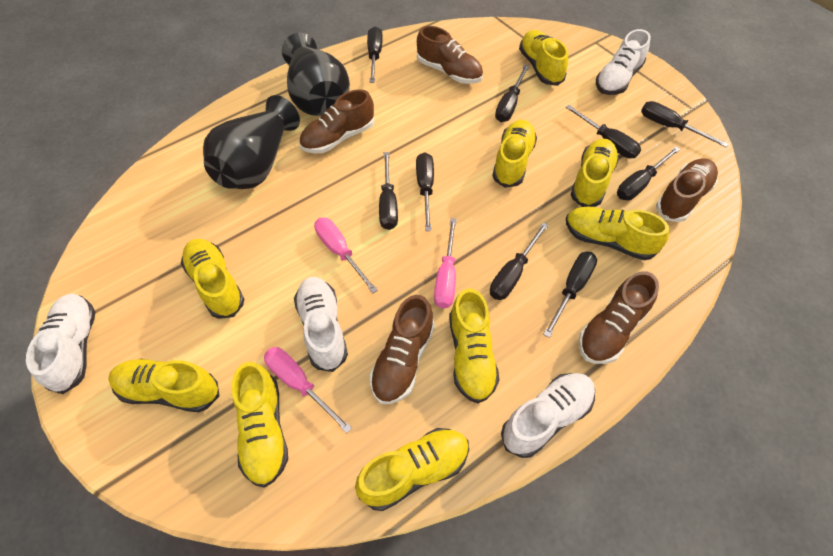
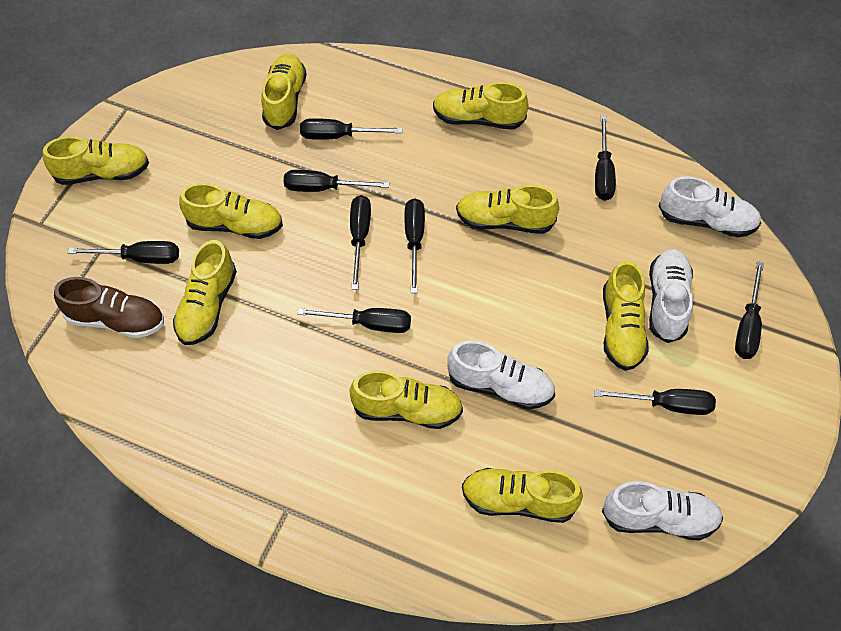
black vase: 2 -> 0
brown shoe: 5 -> 1
pink screwdriver: 3 -> 0

